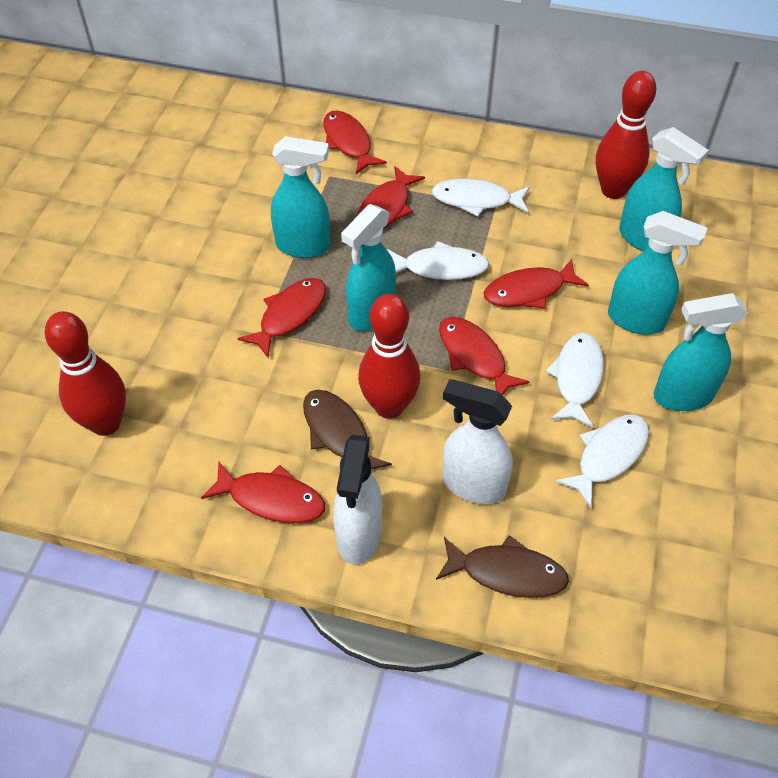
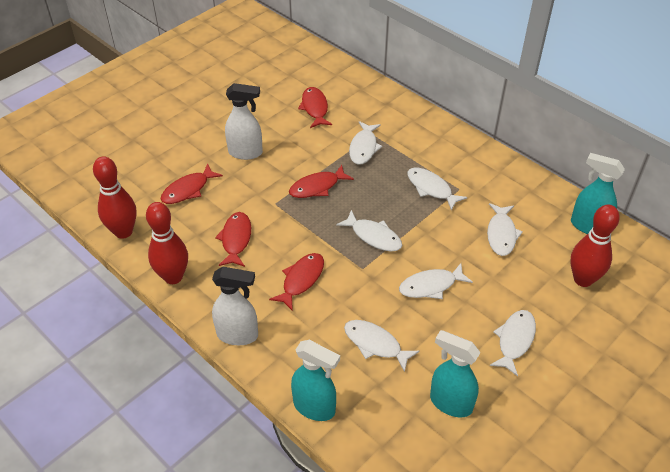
brown fish: 2 -> 0
red fish: 6 -> 5
turquoise spray bottle: 5 -> 3
white fish: 4 -> 7

